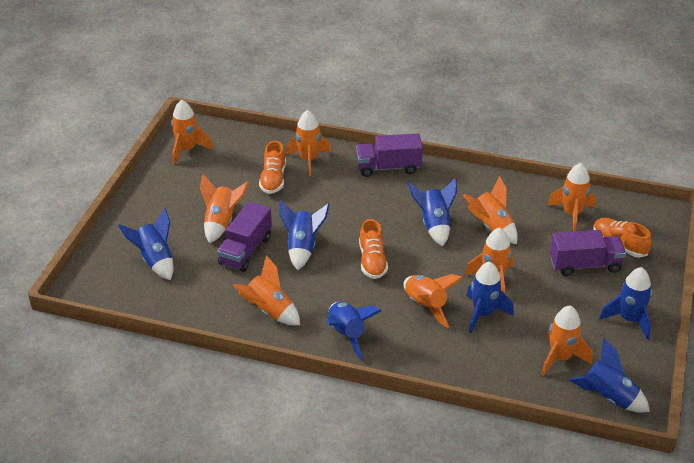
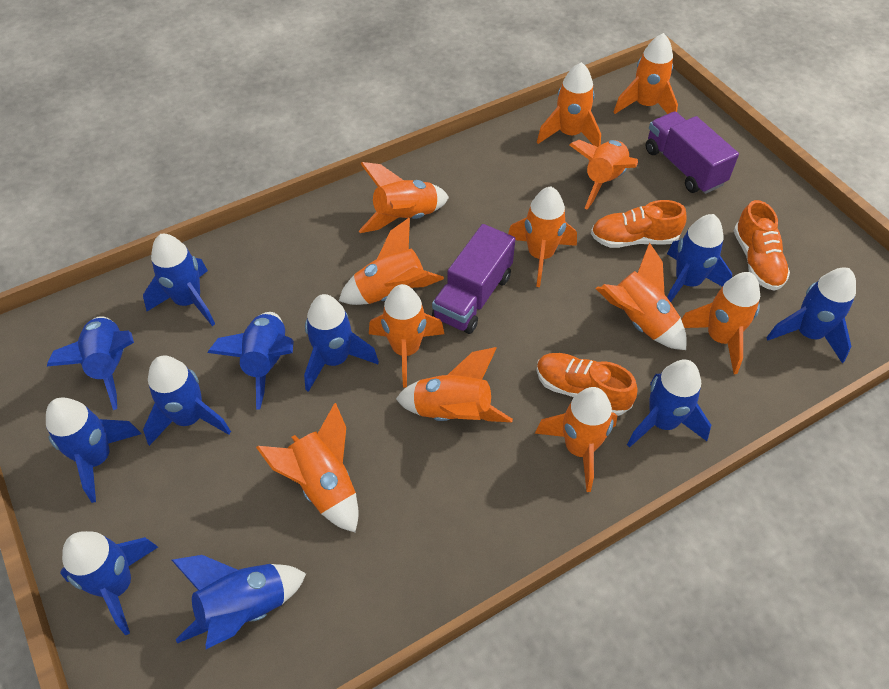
blue rocket: 7 -> 11
orange rocket: 9 -> 12
purple truck: 3 -> 2

